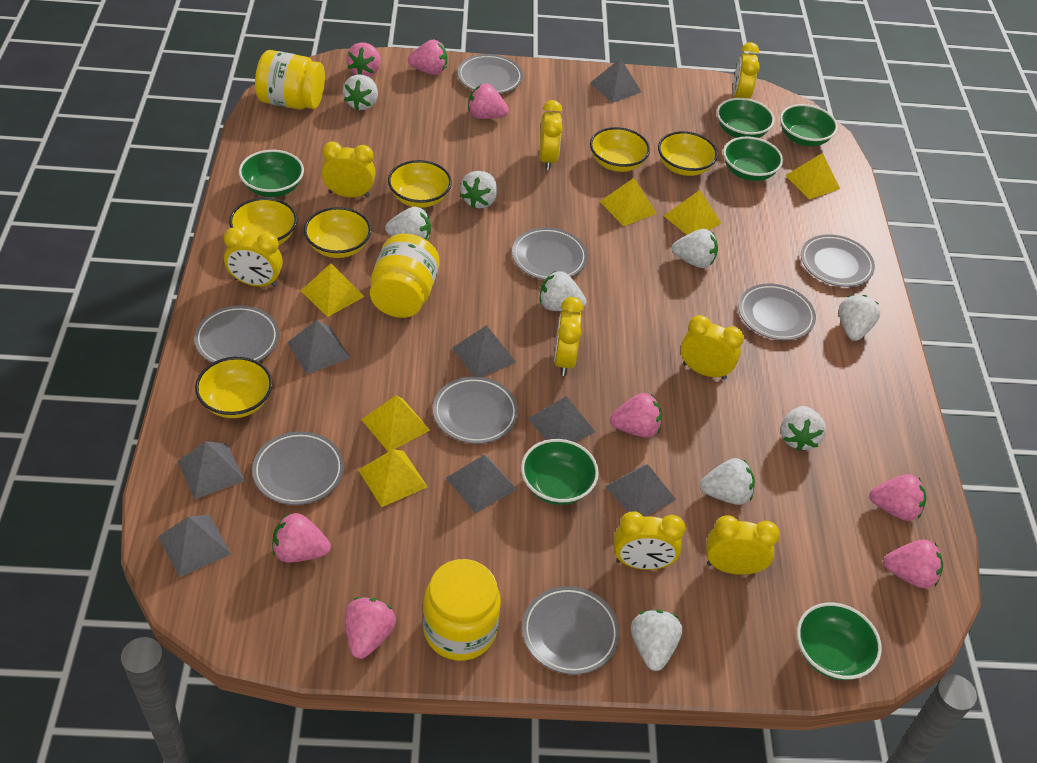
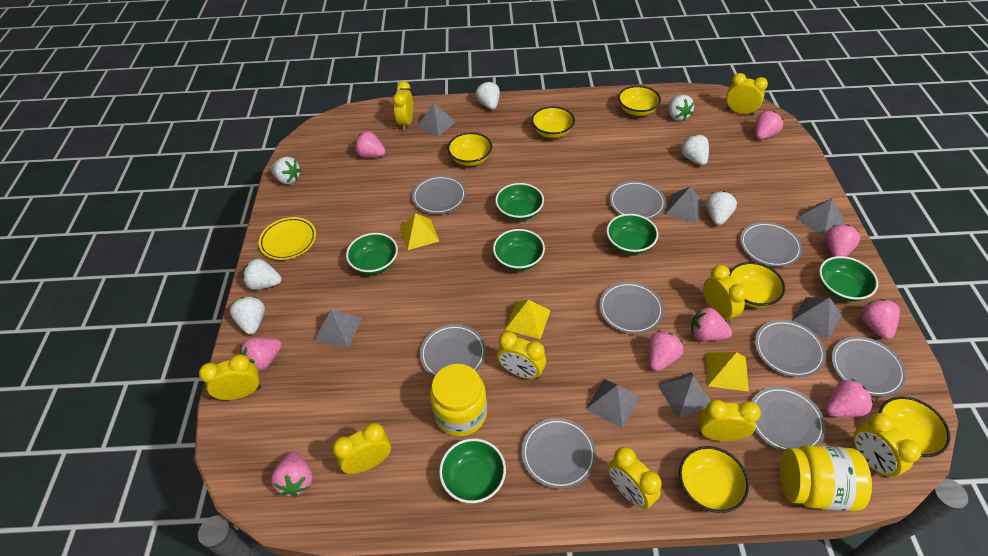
grey plate: 8 -> 9
grey pyramid: 8 -> 7
pink strawberry: 8 -> 9
white strawberry: 9 -> 7
yellow clock: 8 -> 9
yellow jar: 3 -> 2
yellow plate: 0 -> 1
yellow pyramid: 6 -> 3

